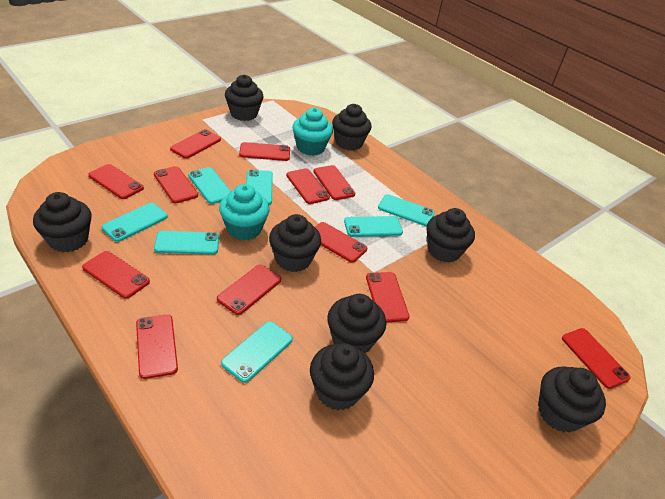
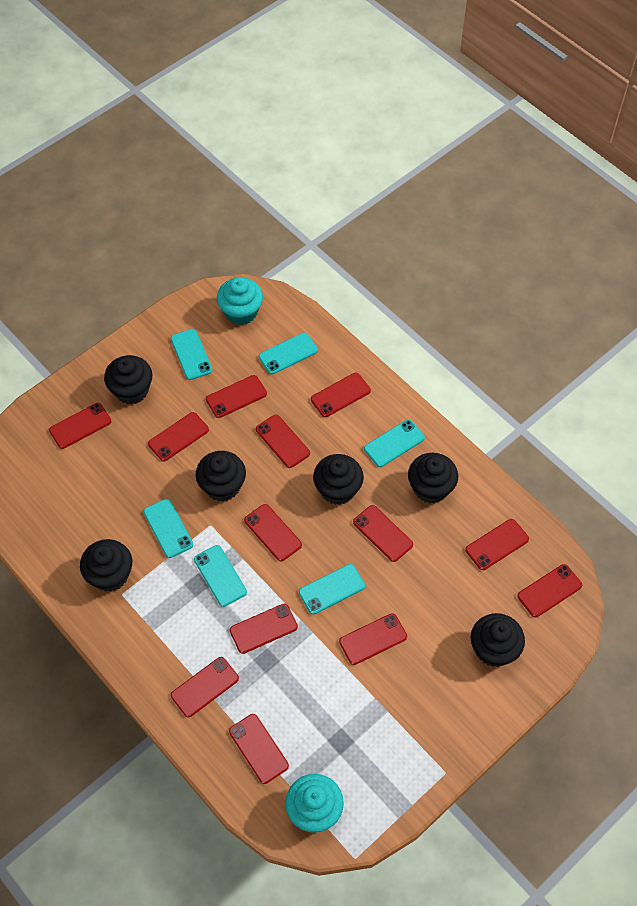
black cupcake: 8 -> 6
red phone: 12 -> 13
turquoise phone: 7 -> 6

